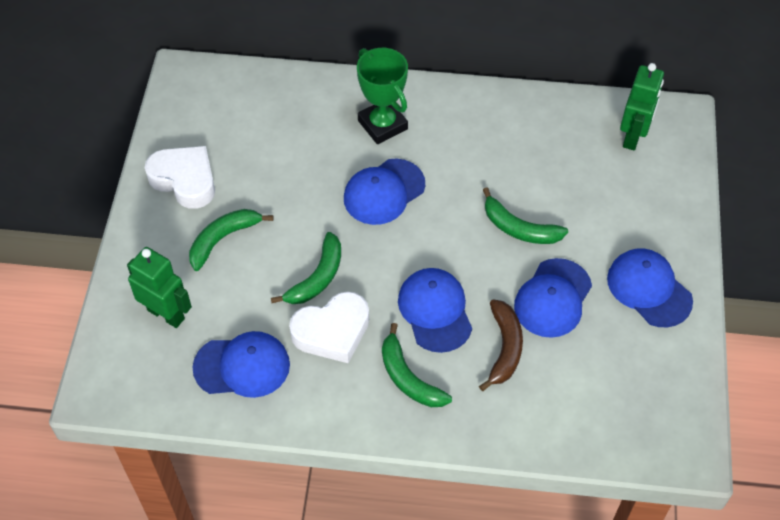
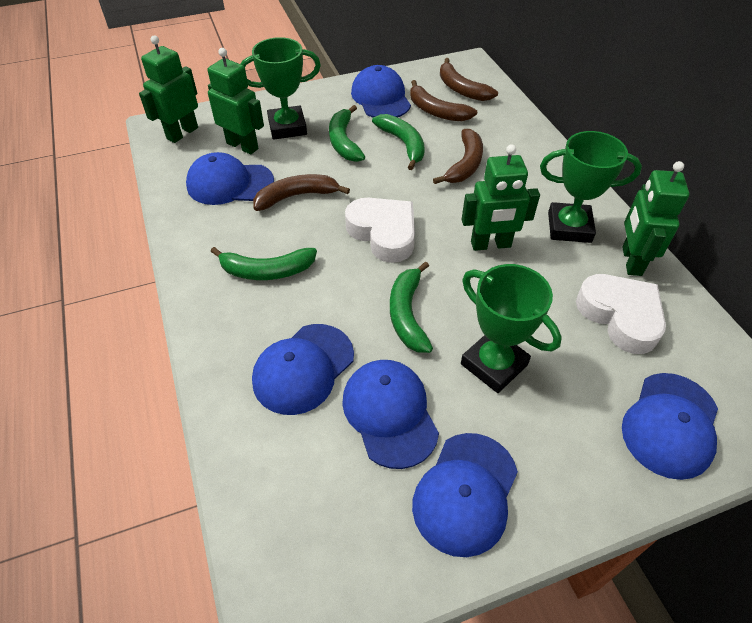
blue cap: 5 -> 6
brown banana: 1 -> 4
green robot: 2 -> 4
green trophy: 1 -> 3

